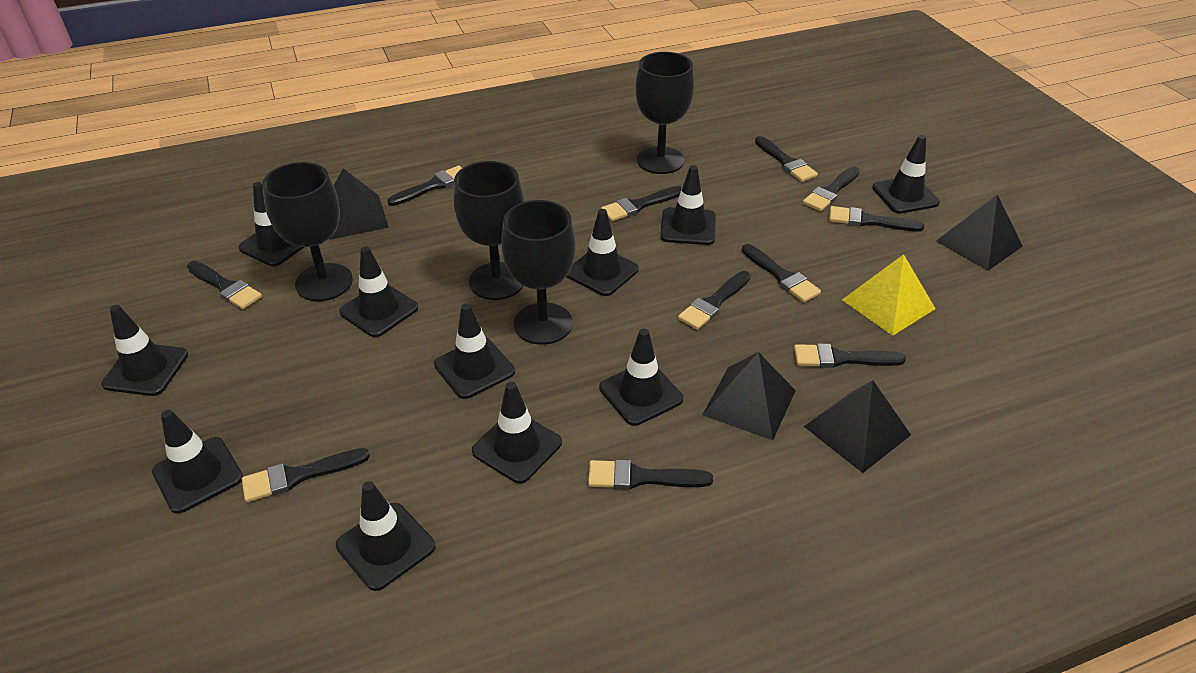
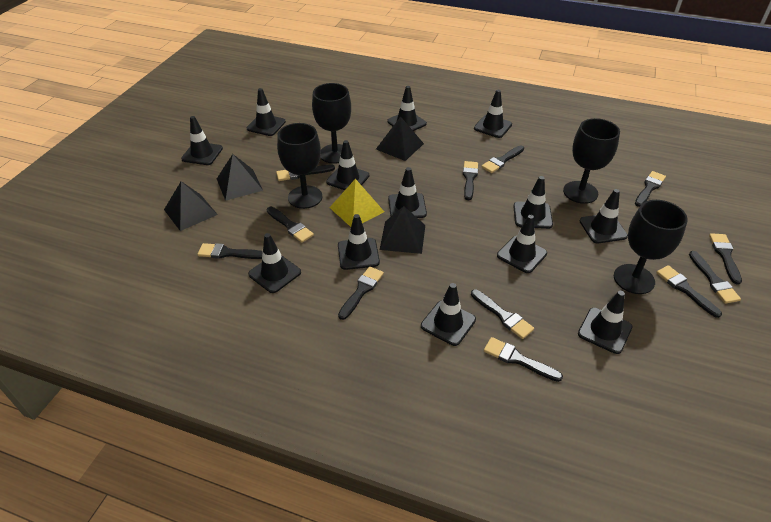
black brush: 11 -> 12
black traffic cone: 11 -> 13

